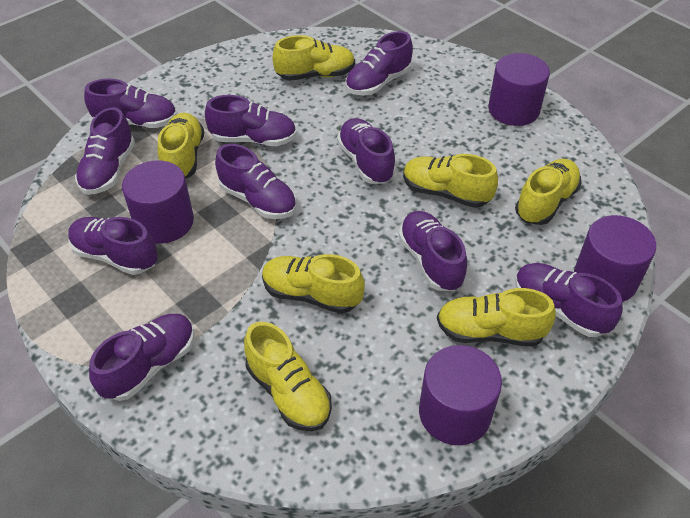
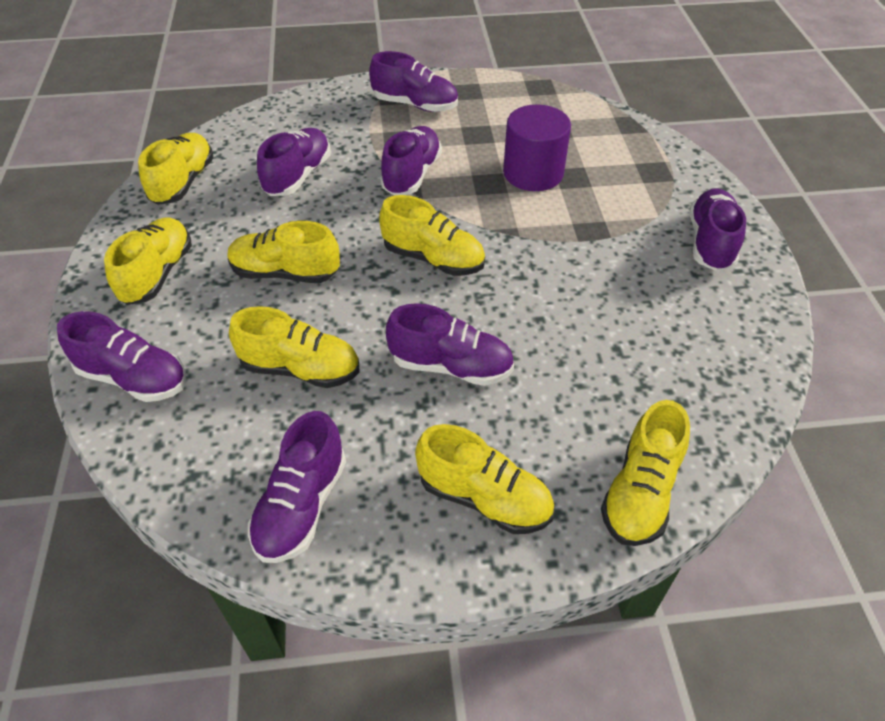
purple cylinder: 4 -> 1
purple shoe: 10 -> 7

